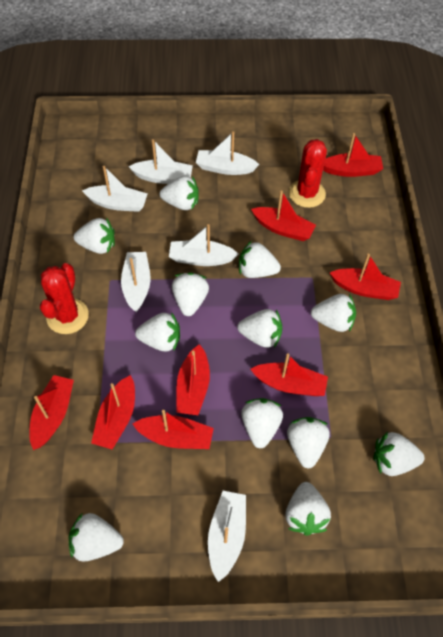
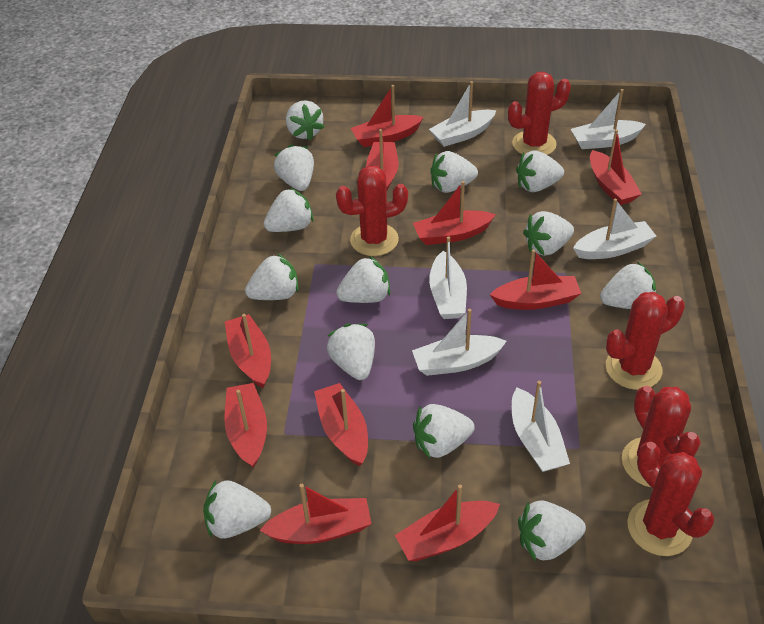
red boat: 8 -> 10
red cactus: 2 -> 5
white strawberry: 12 -> 13

